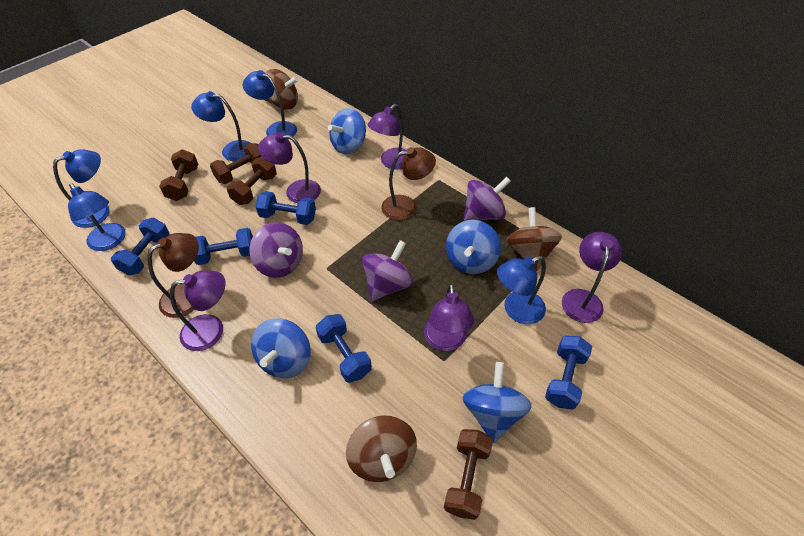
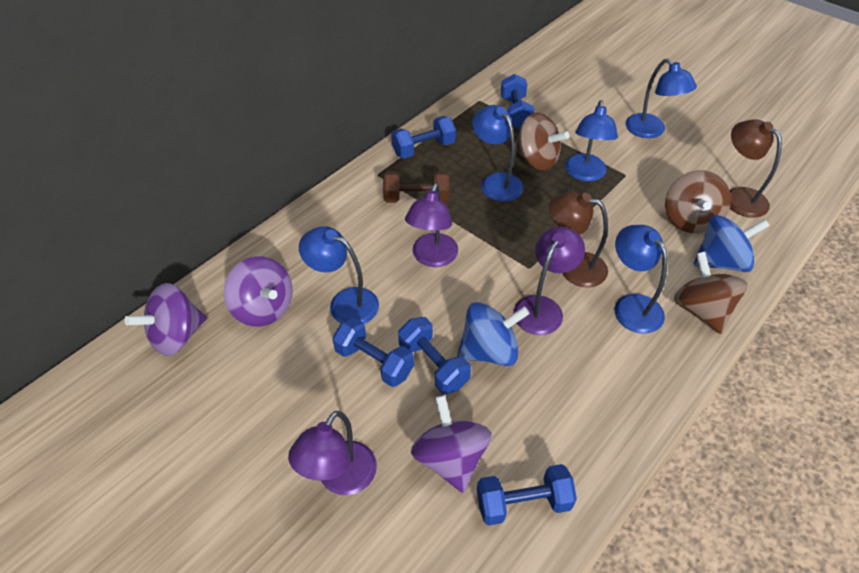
blue spinning top: 4 -> 2
brown dumbbell: 4 -> 1
purple lamp: 5 -> 3

